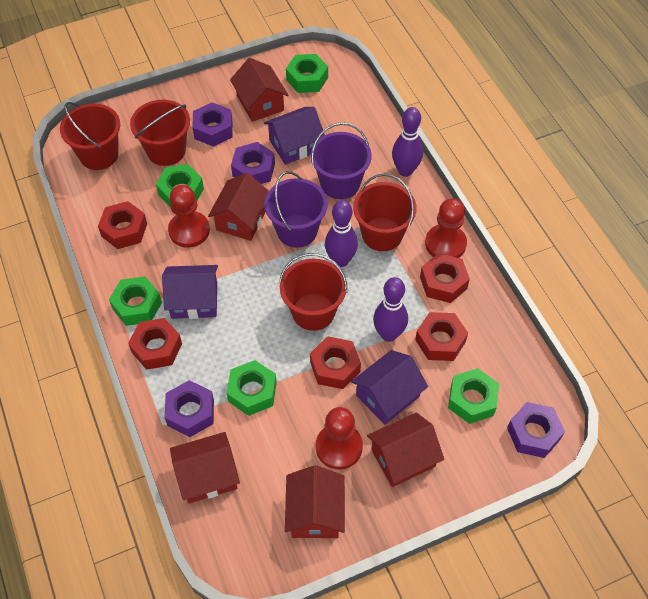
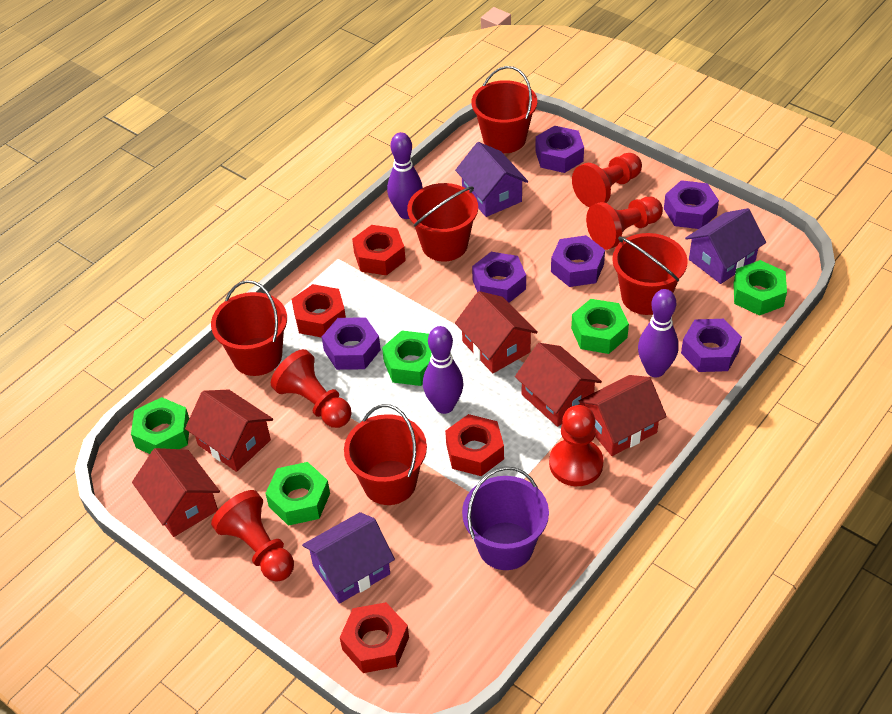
purple bucket: 2 -> 1
purple nut: 4 -> 6
red bucket: 4 -> 5
red nut: 5 -> 4
red pawn: 3 -> 5

